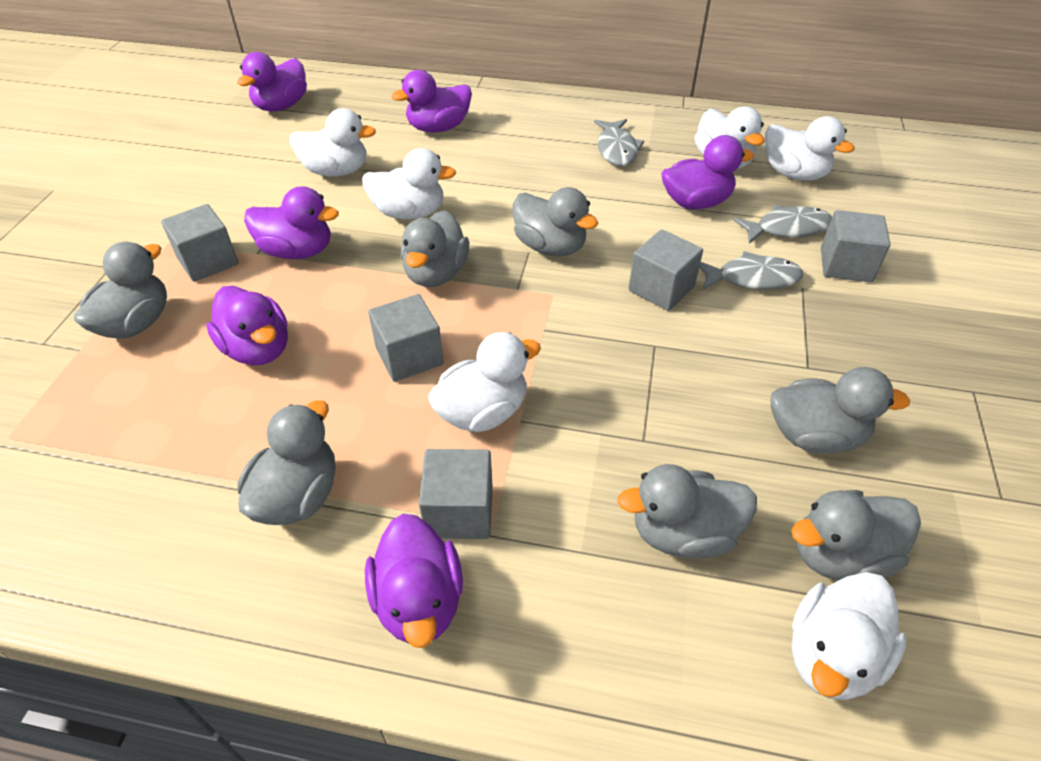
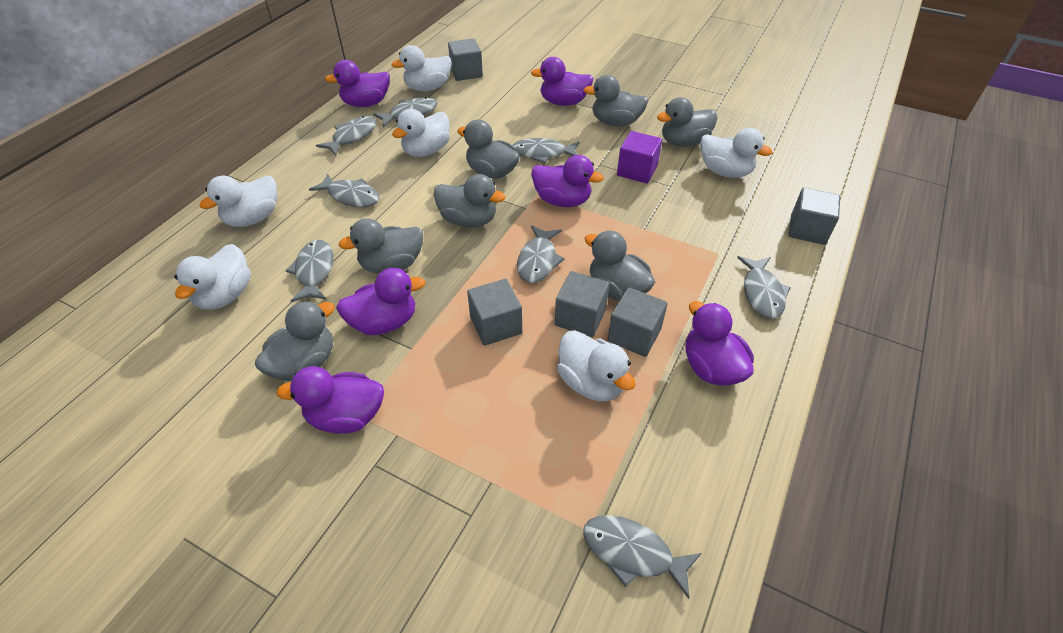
grey fish: 3 -> 8
purple cube: 0 -> 1

